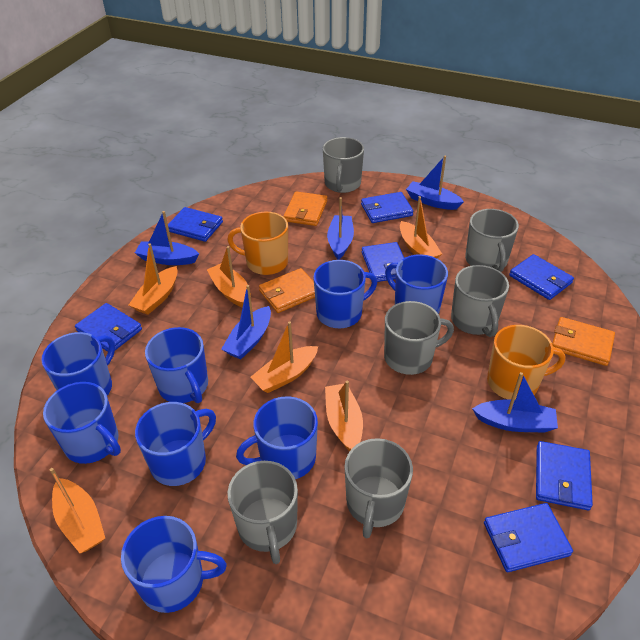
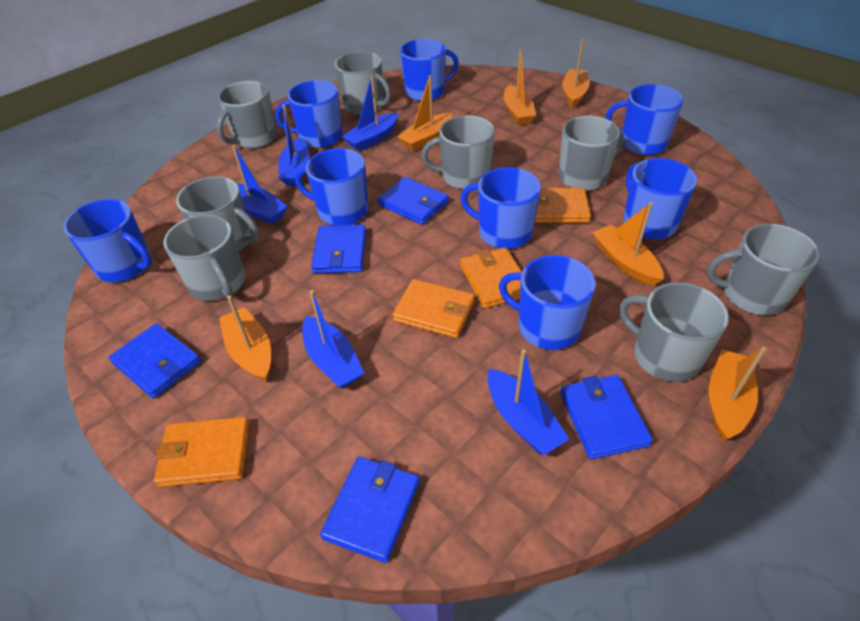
blue wallet: 7 -> 5
grey mug: 6 -> 8
orange mug: 2 -> 0
orange wallet: 3 -> 4

